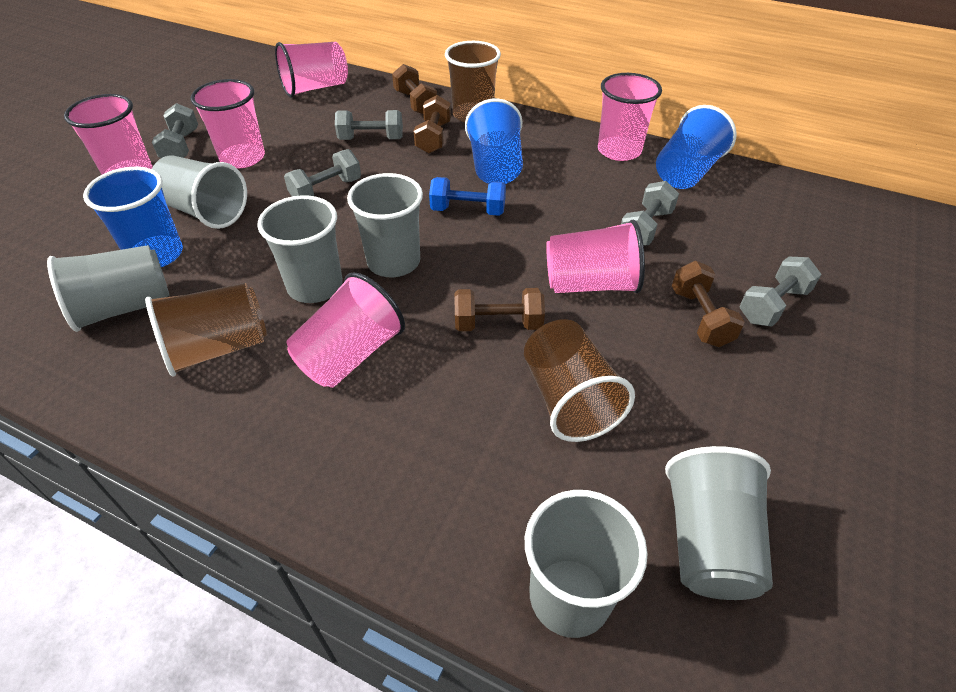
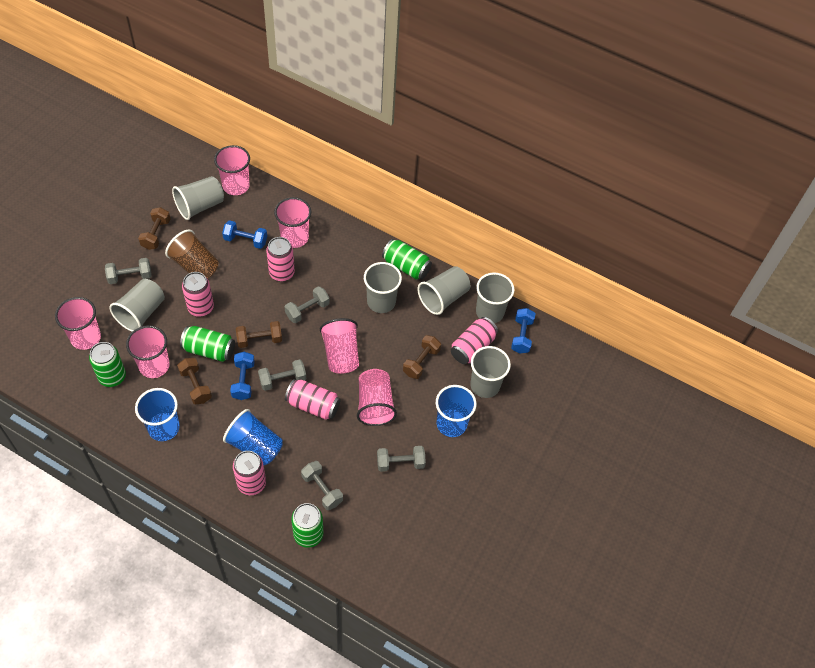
blue dumbbell: 1 -> 3
brown cup: 3 -> 1
green can: 0 -> 4
pink can: 0 -> 5

